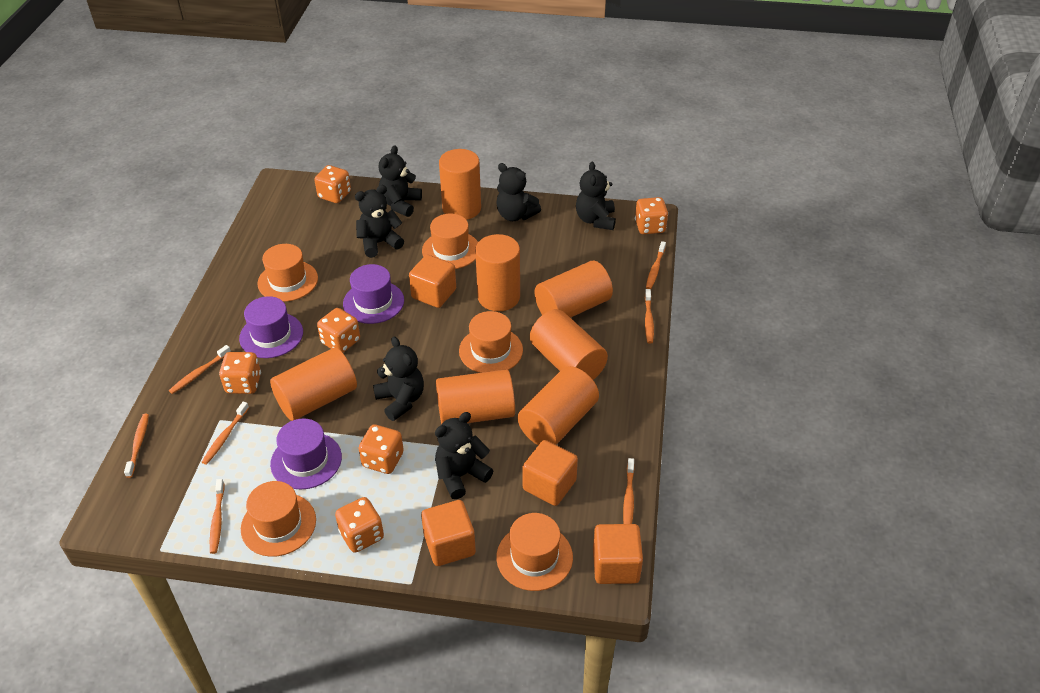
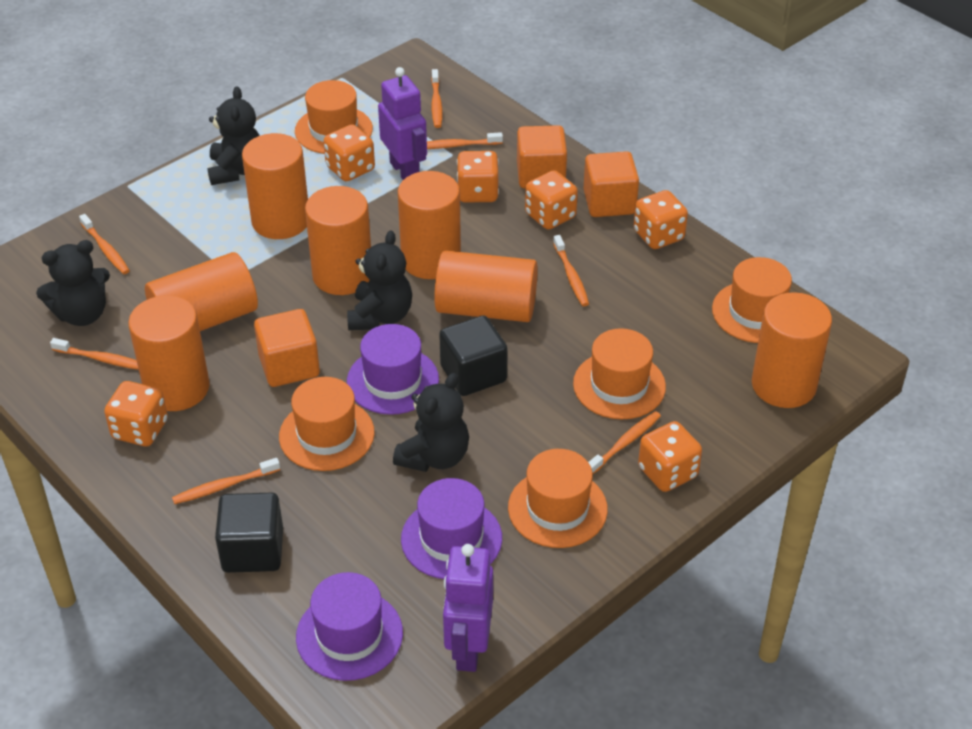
black cube: 0 -> 2
black teddy bear: 6 -> 4
orange cube: 4 -> 3
purple robot: 0 -> 2

